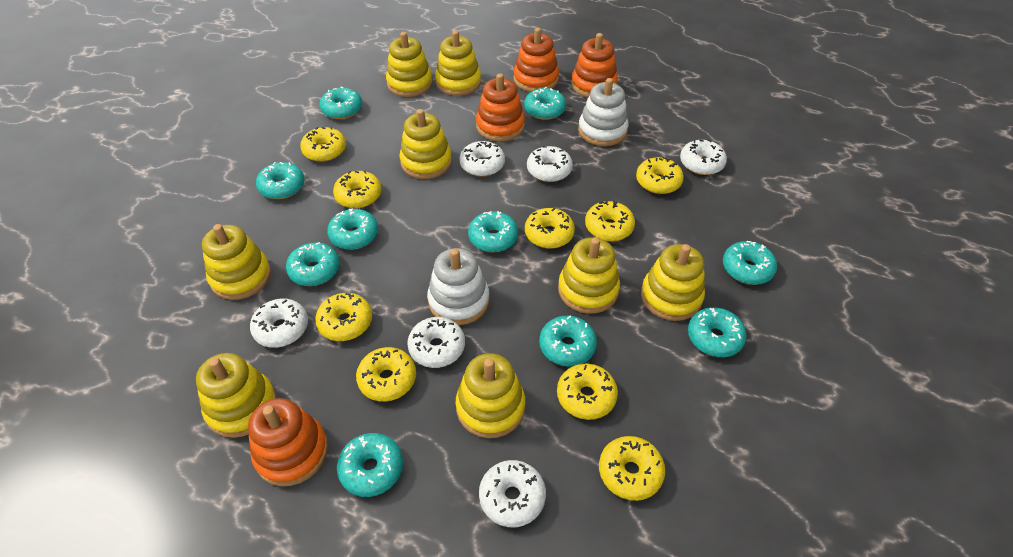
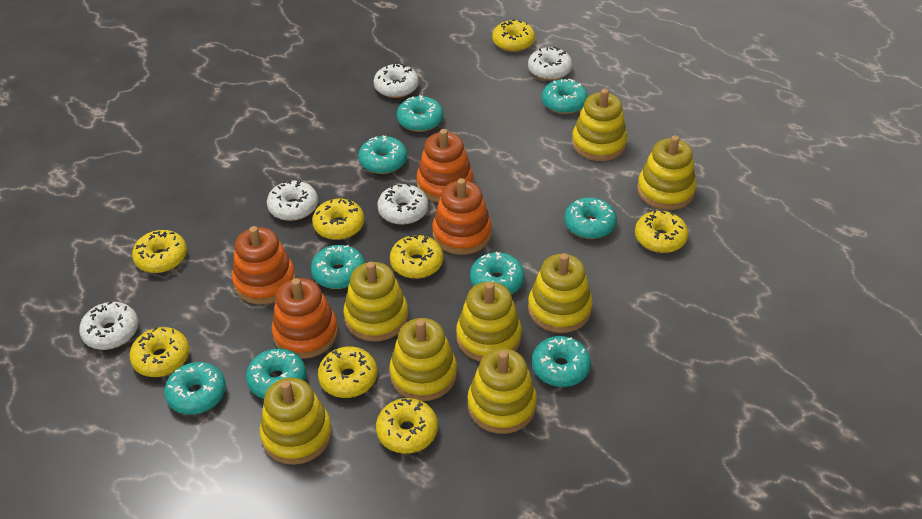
turquoise donut: 10 -> 9
white donut: 6 -> 5
white stacking toy: 2 -> 0
yellow donut: 9 -> 8

